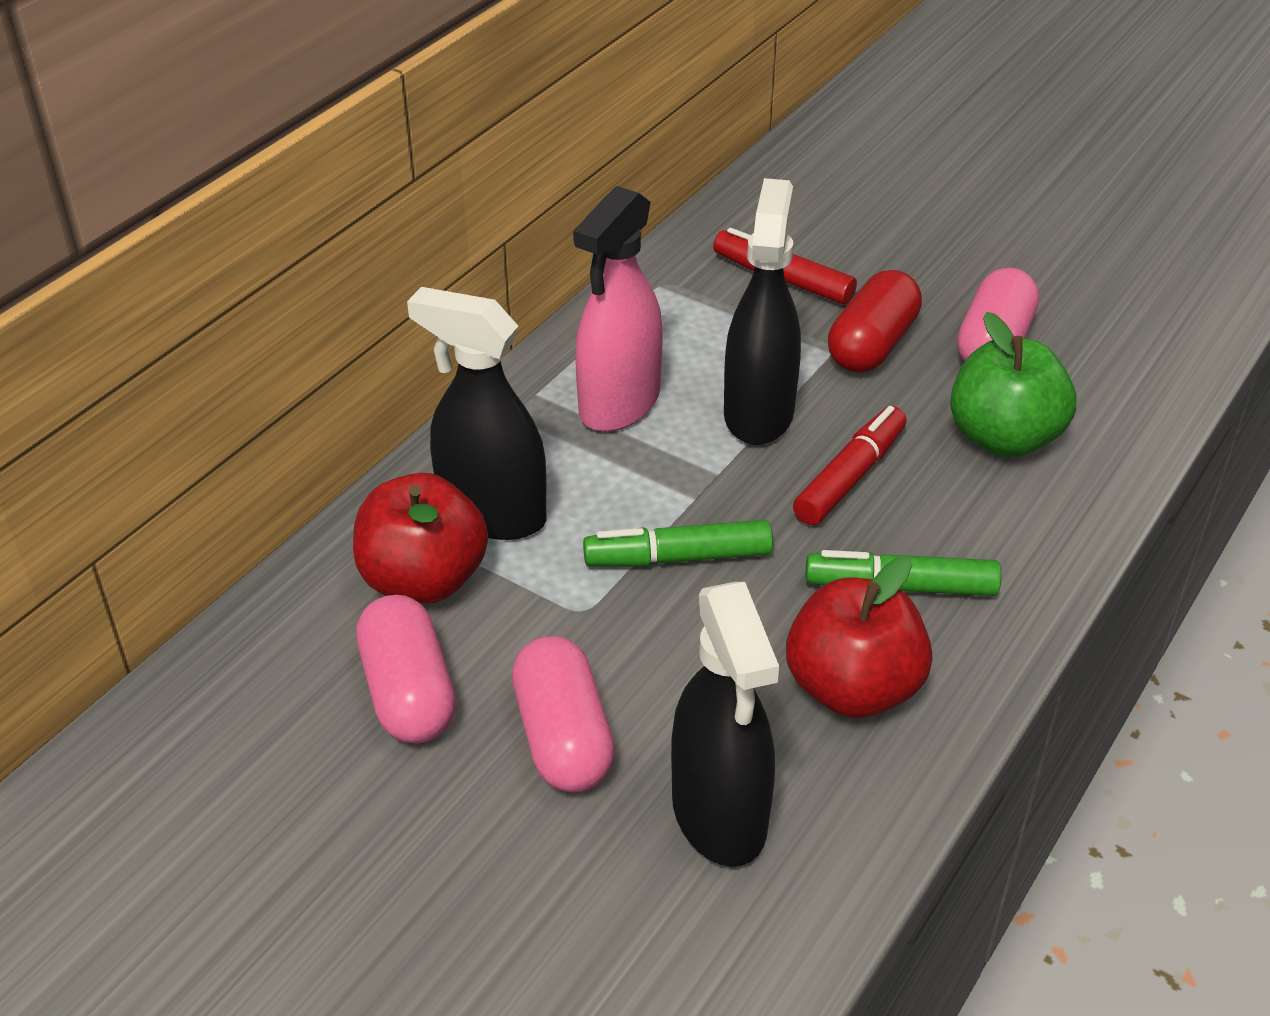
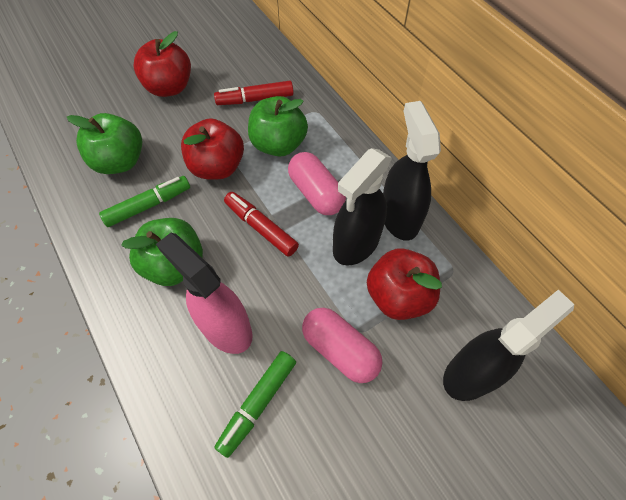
green apple: 1 -> 3
pink capsule: 3 -> 2
red apple: 2 -> 3
red capsule: 1 -> 0

